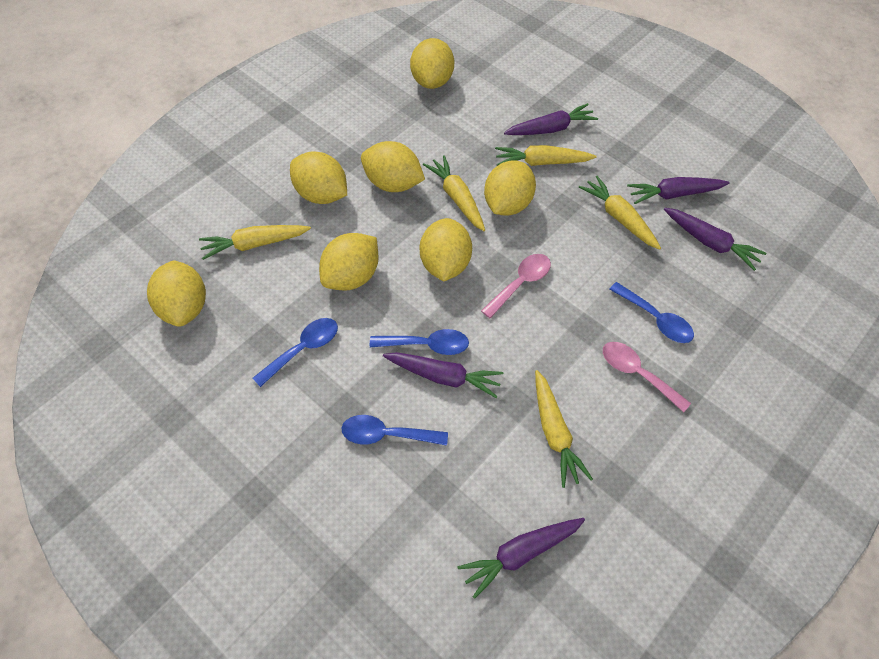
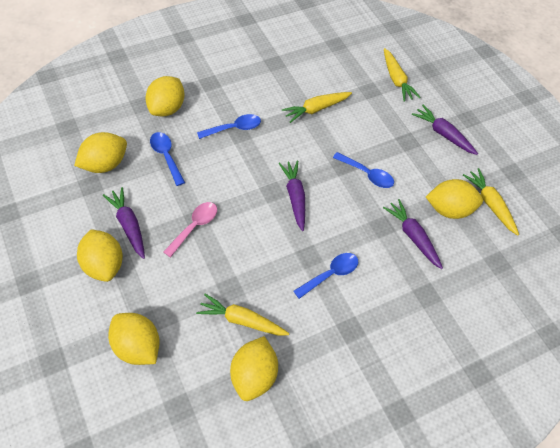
pink spoon: 2 -> 1
purple carrot: 5 -> 4
yellow carrot: 5 -> 4
yellow lemon: 7 -> 6

